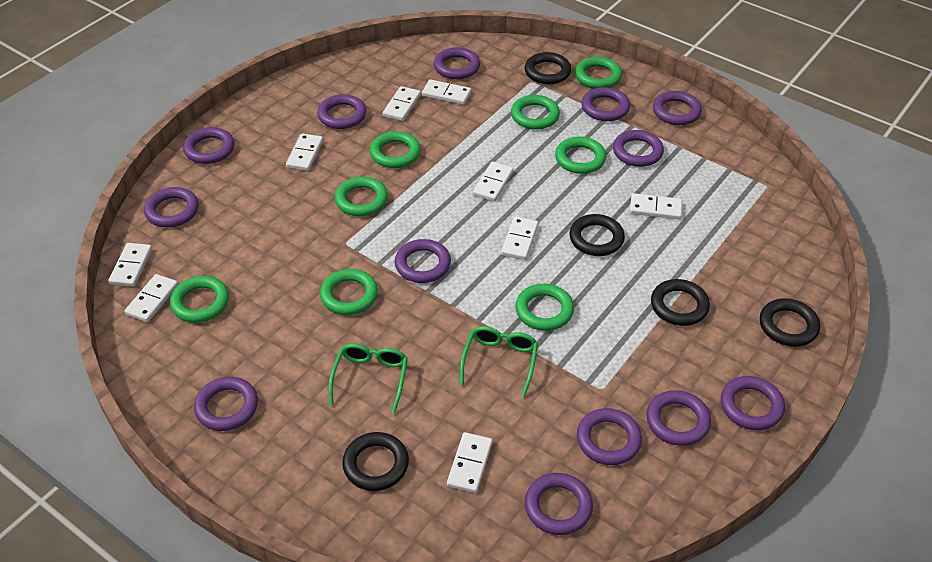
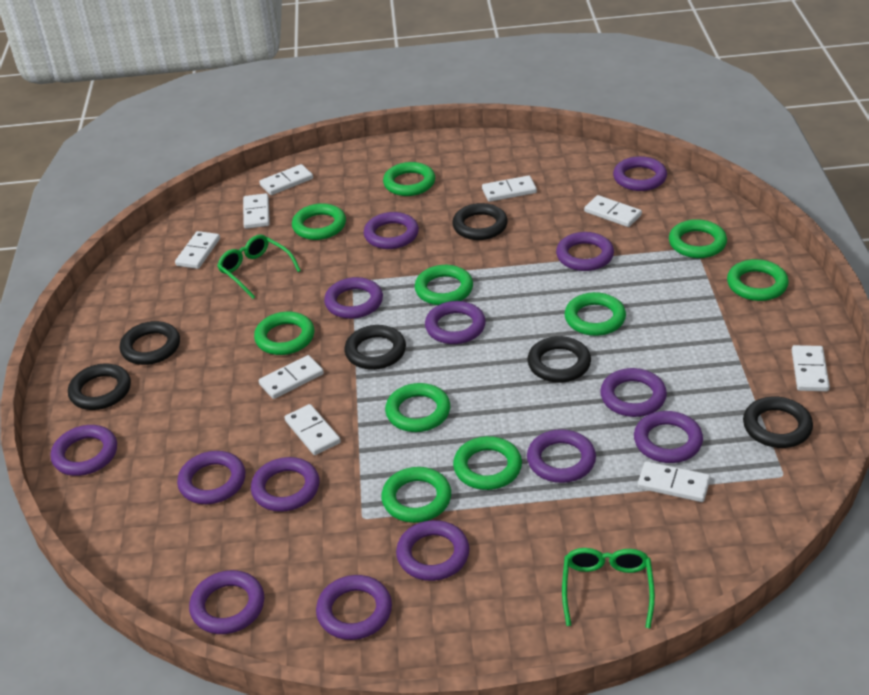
black ring: 5 -> 6
green ring: 8 -> 10
purple ring: 13 -> 14

